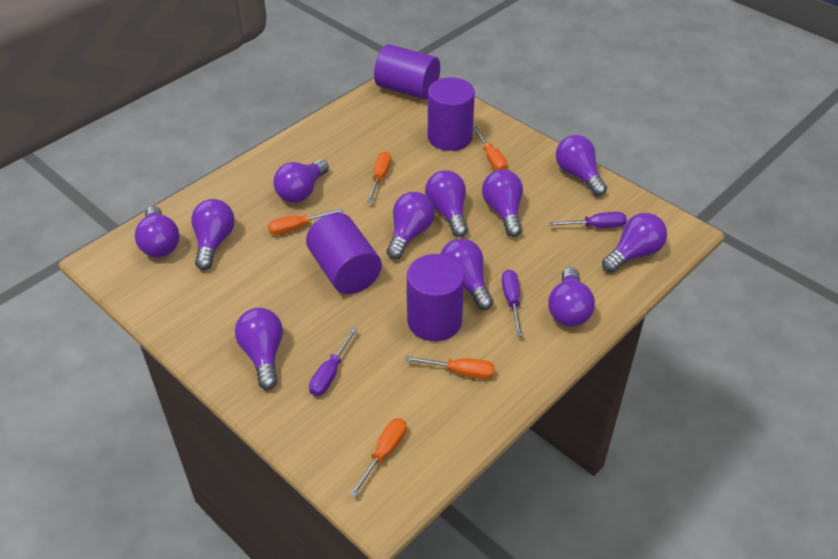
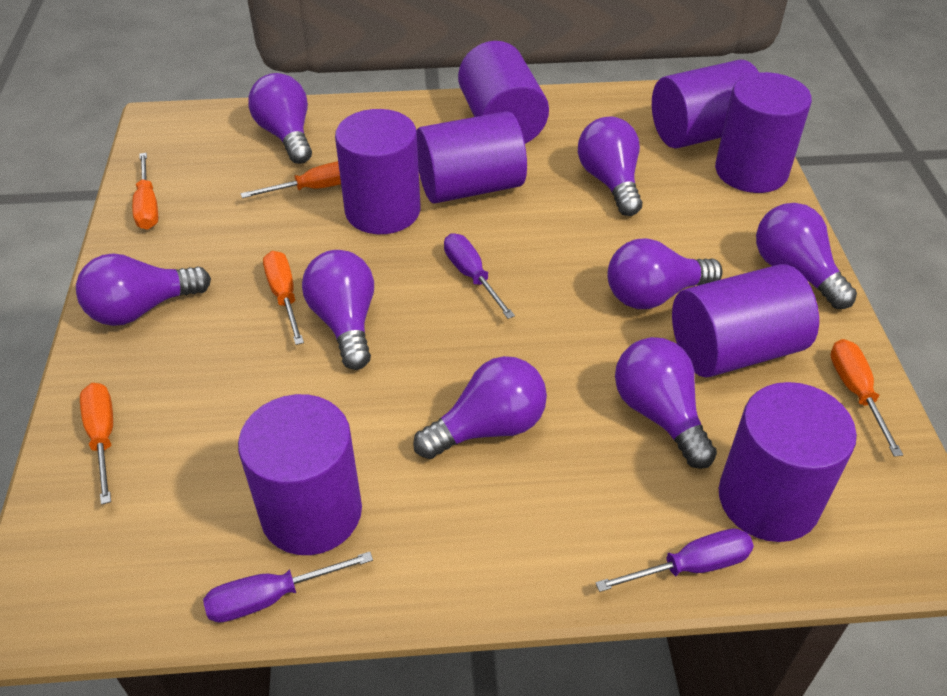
purple cylinder: 4 -> 8
purple light bulb: 11 -> 8

